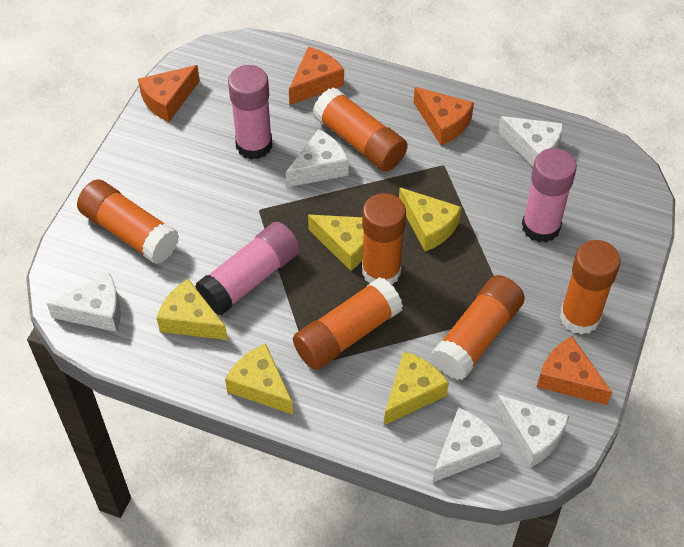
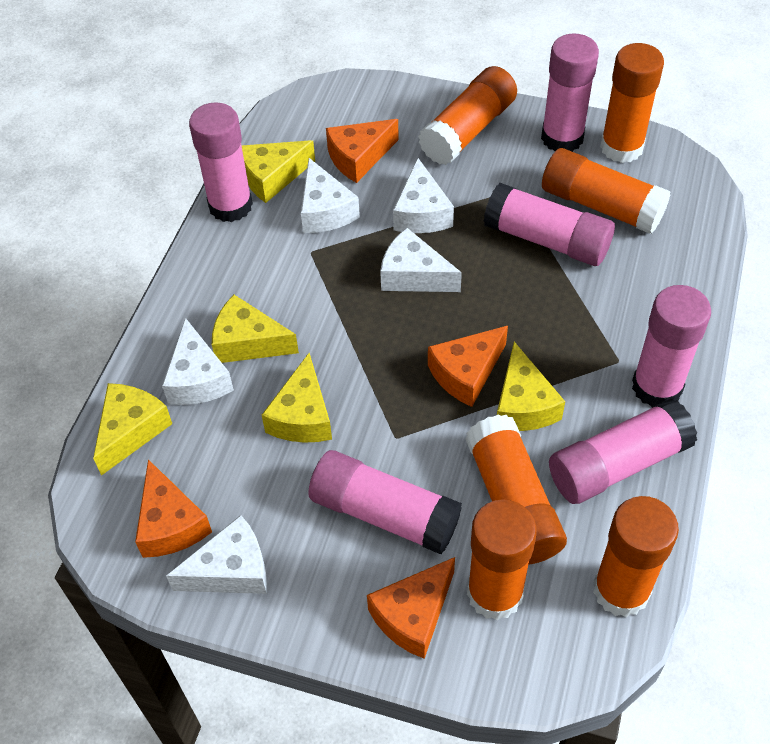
pink glue stick: 3 -> 6

